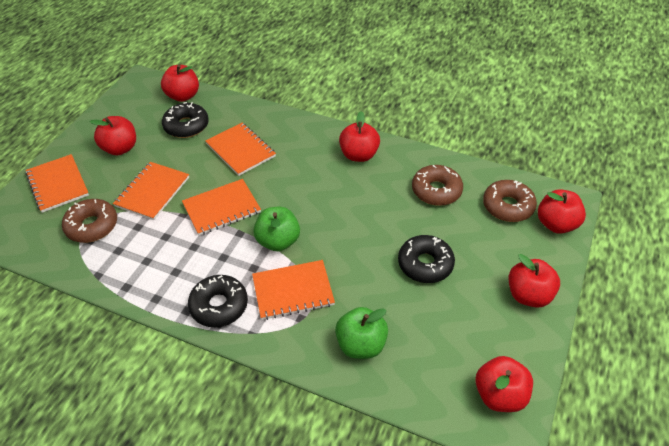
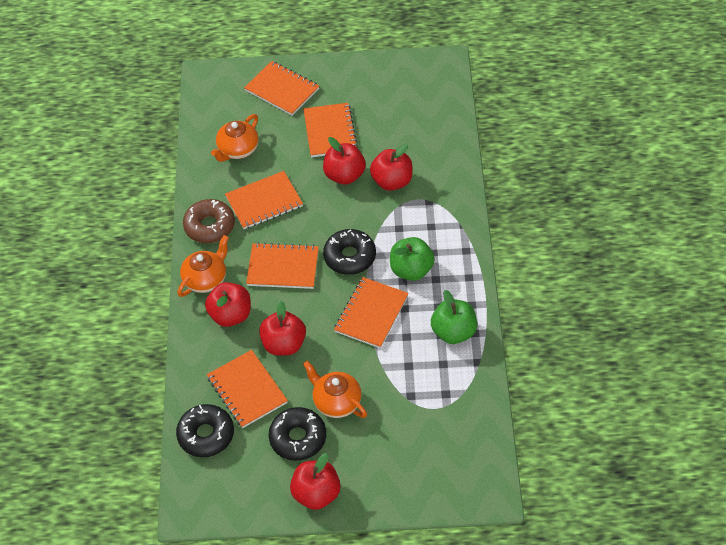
brown donut: 3 -> 1
orange notebook: 5 -> 6
orange teapot: 0 -> 3
red apple: 6 -> 5

